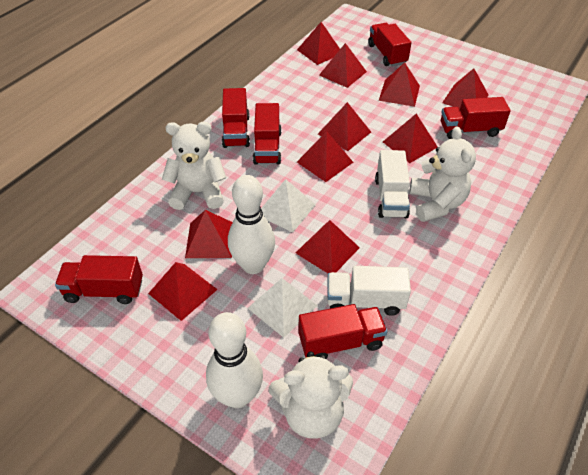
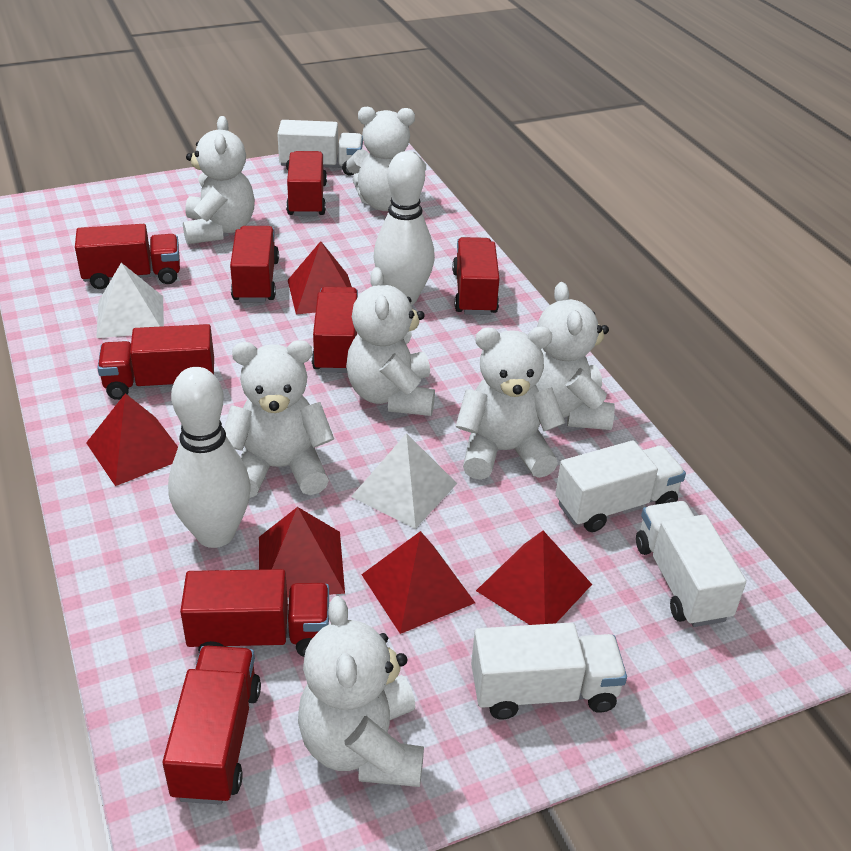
red pyramid: 10 -> 5
red truck: 6 -> 8
white teddy bear: 3 -> 7
white truck: 2 -> 4

